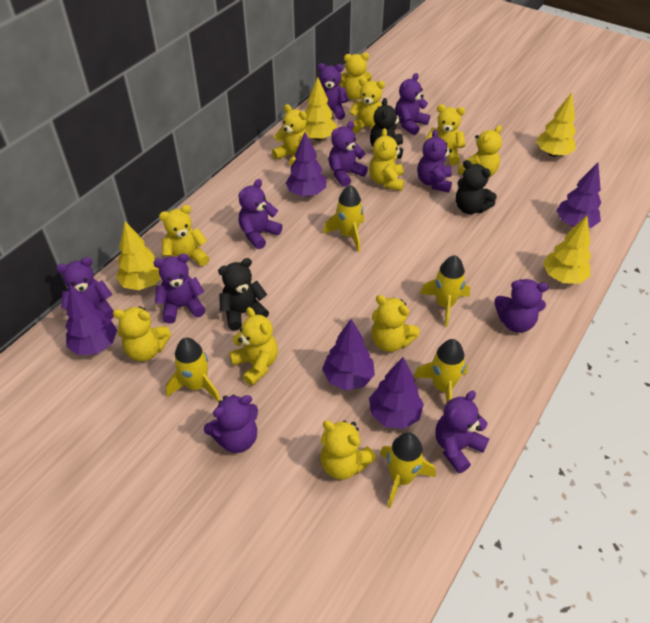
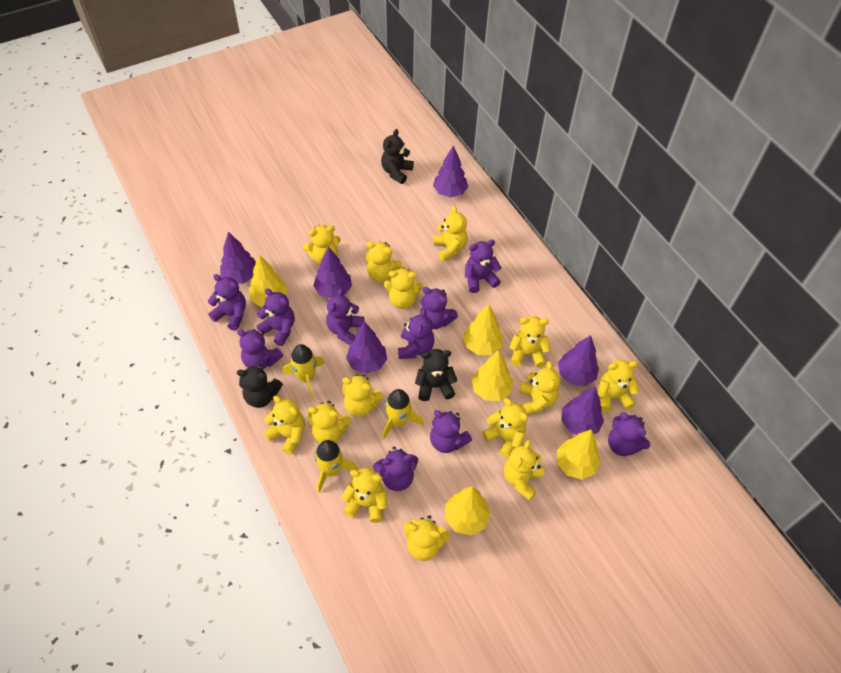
purple tree: 5 -> 6
yellow rocket: 5 -> 3
yellow teddy bear: 11 -> 14
yellow tree: 4 -> 5

